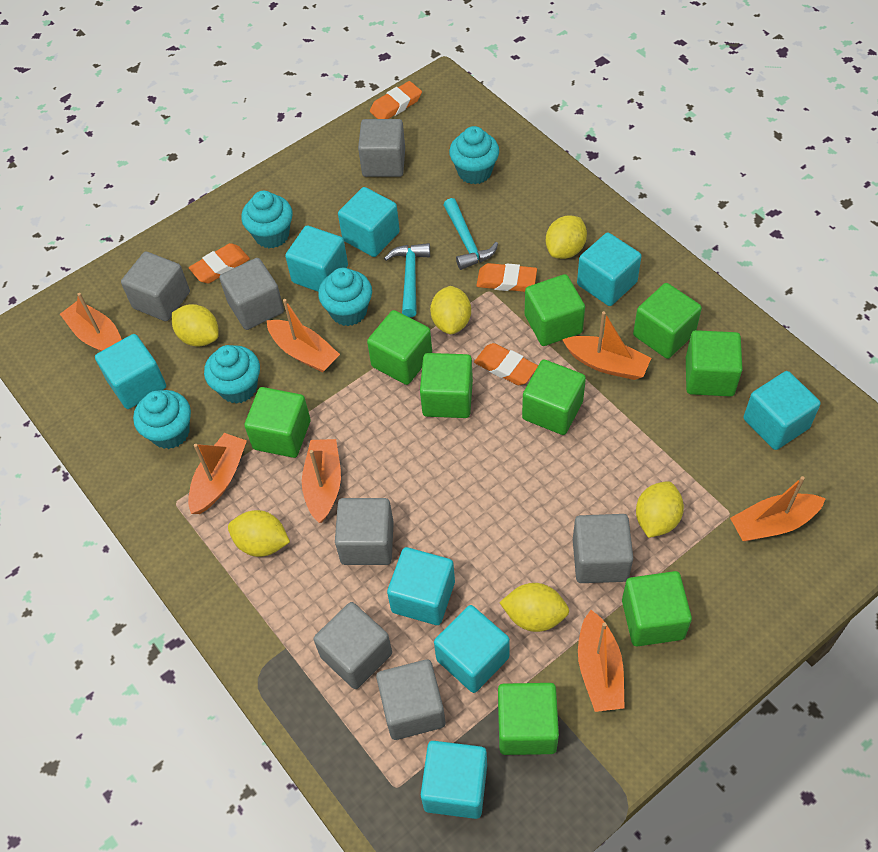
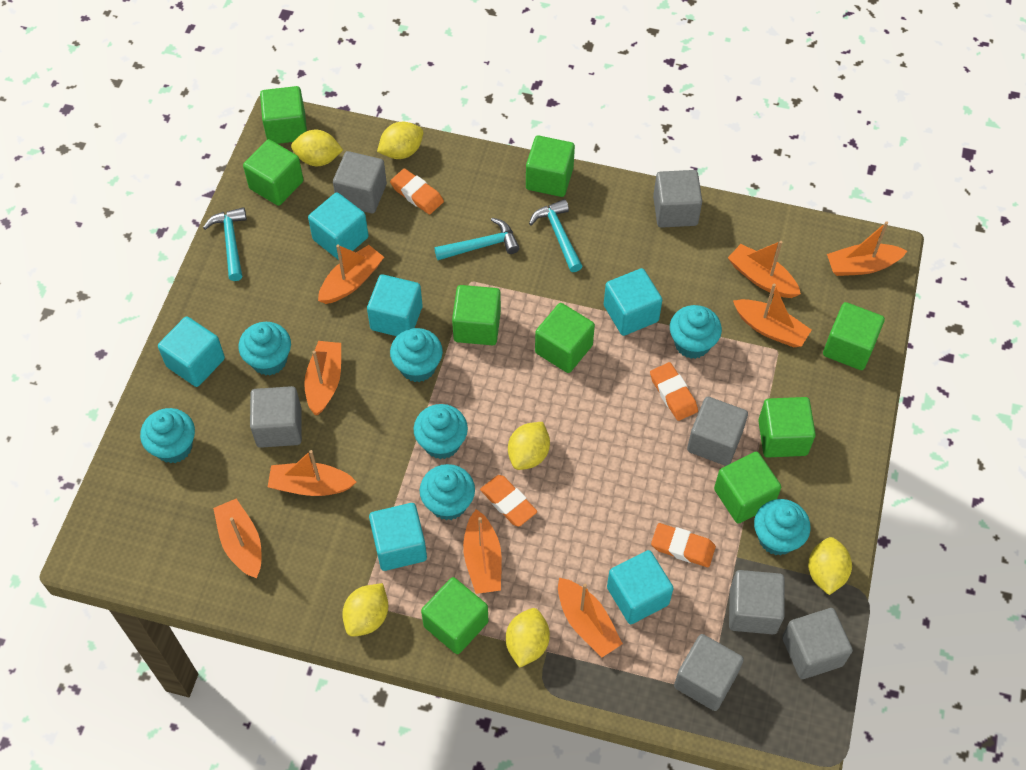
orange boat: 7 -> 9
turquoise cube: 8 -> 6
turquoise cupcake: 5 -> 7
turquoise hammer: 2 -> 3

